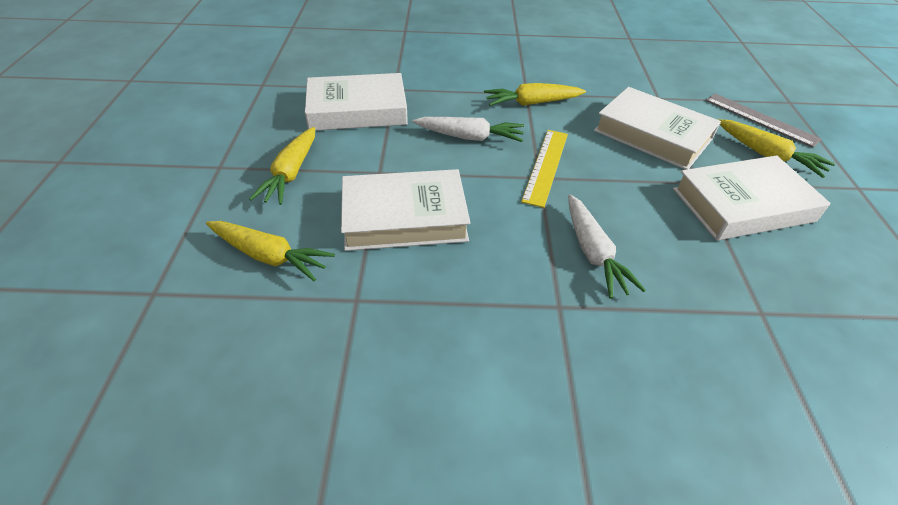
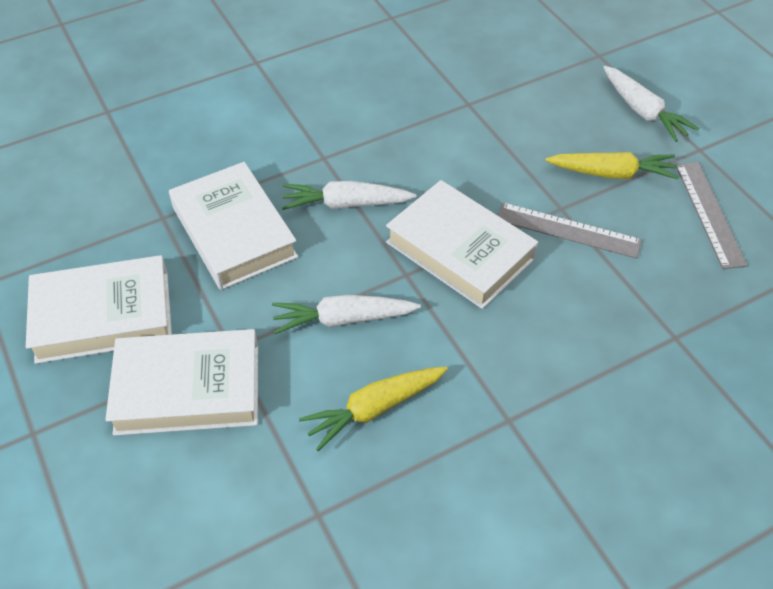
grey ruler: 1 -> 2
white carrot: 2 -> 3
yellow carrot: 4 -> 2
yellow ruler: 1 -> 0

